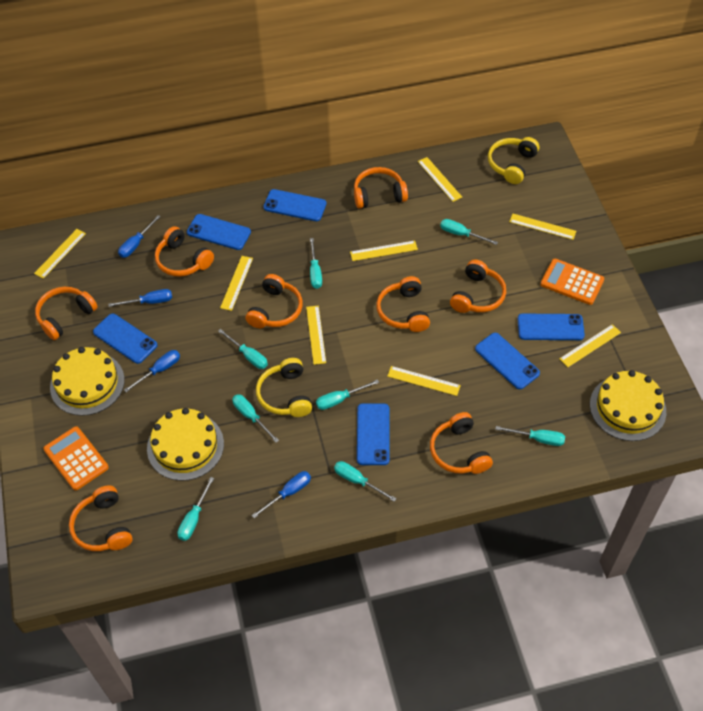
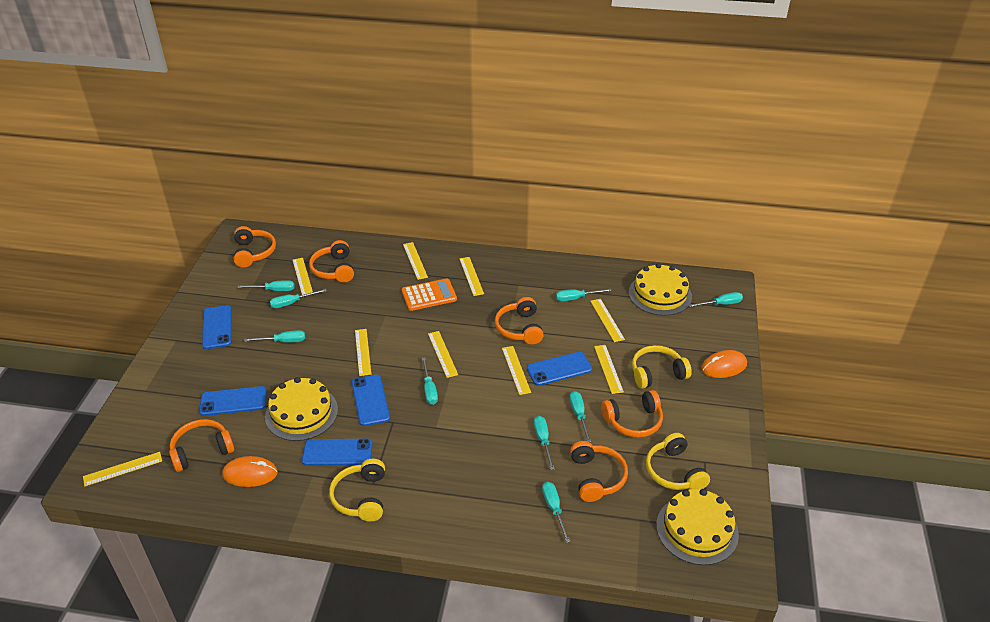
blue phone: 6 -> 5
blue screwdriver: 4 -> 0
orange calculator: 2 -> 1
orange headphones: 8 -> 6
orange mouse: 0 -> 2
turquoise screwdriver: 8 -> 9
yellow headphones: 2 -> 3
yellow ruler: 8 -> 9

